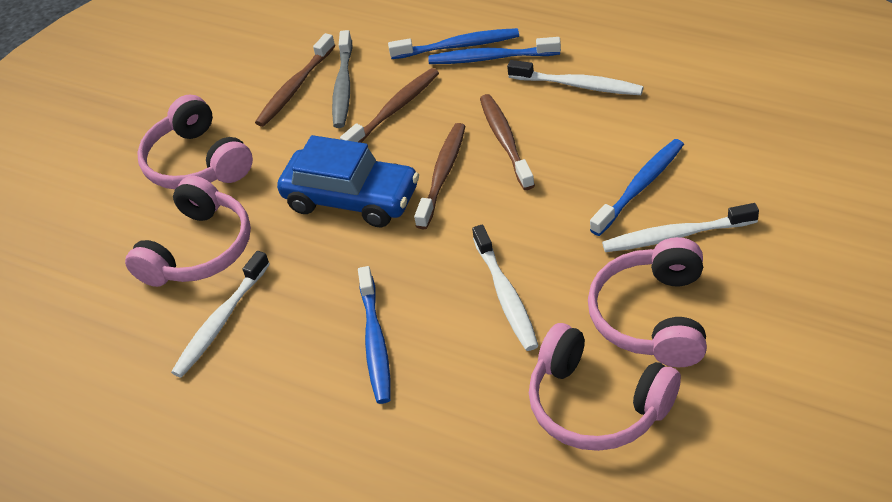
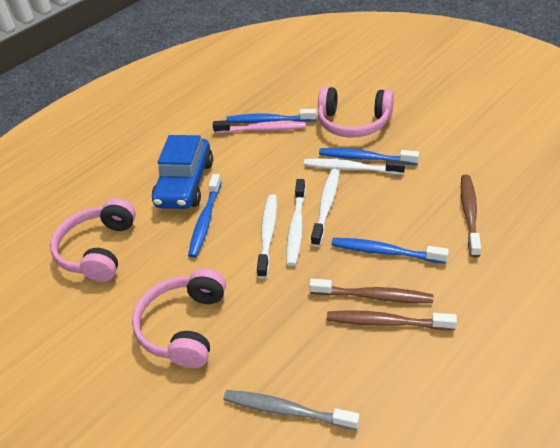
brown toothbrush: 4 -> 3
pink headphones: 4 -> 3
pink toothbrush: 0 -> 1

